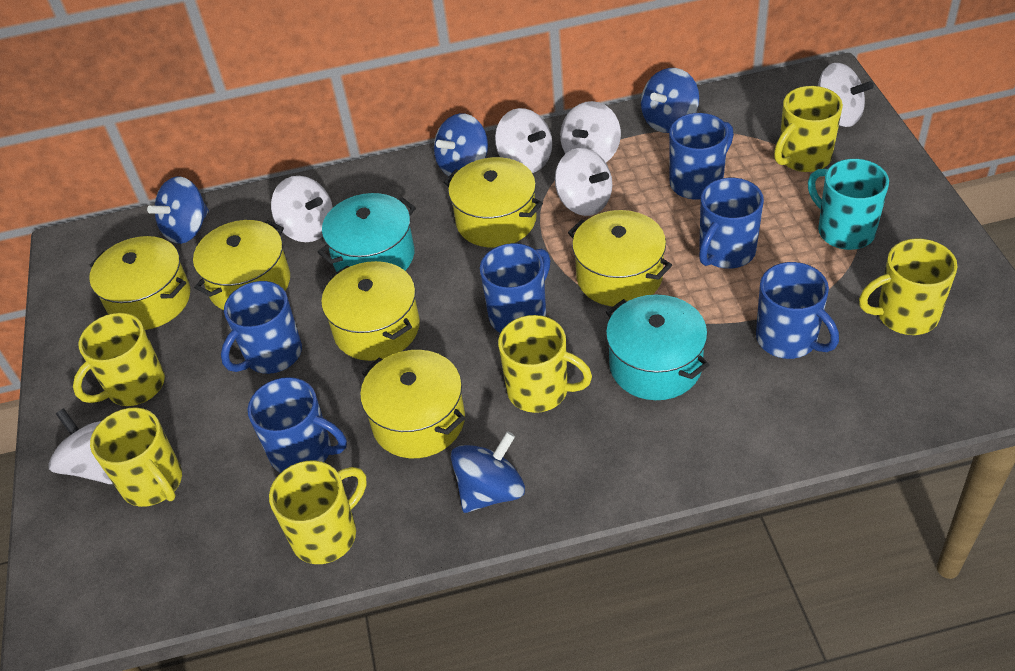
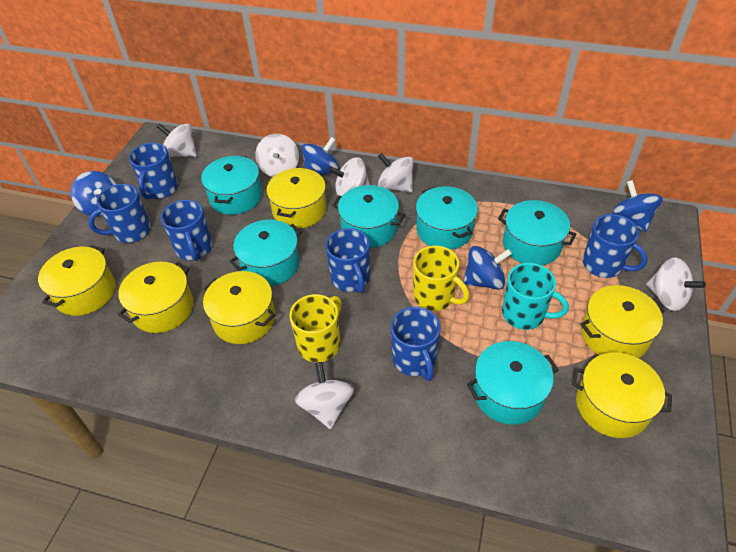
turquoise pot: 2 -> 6
yellow mug: 6 -> 2

